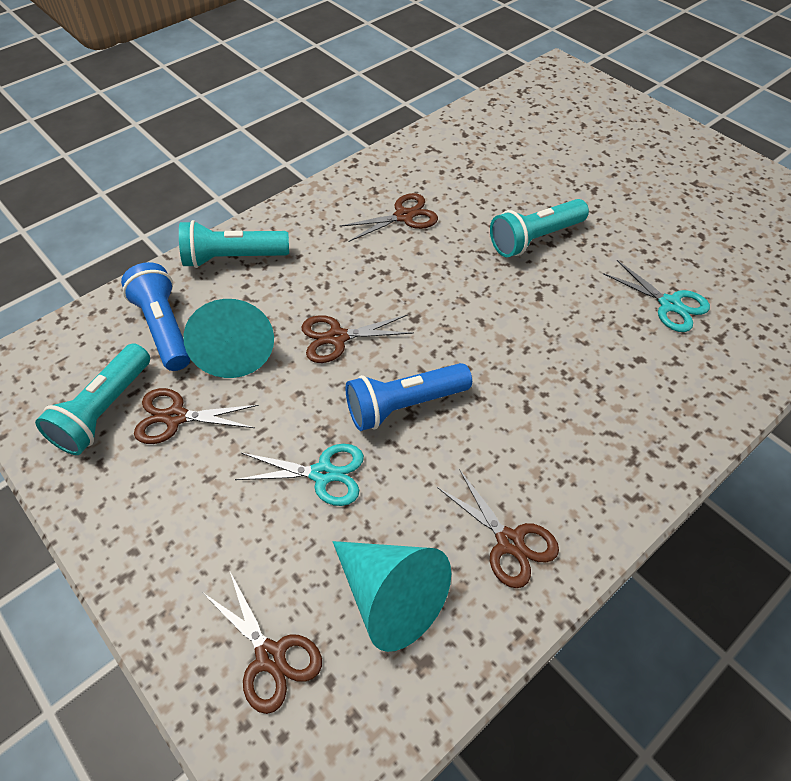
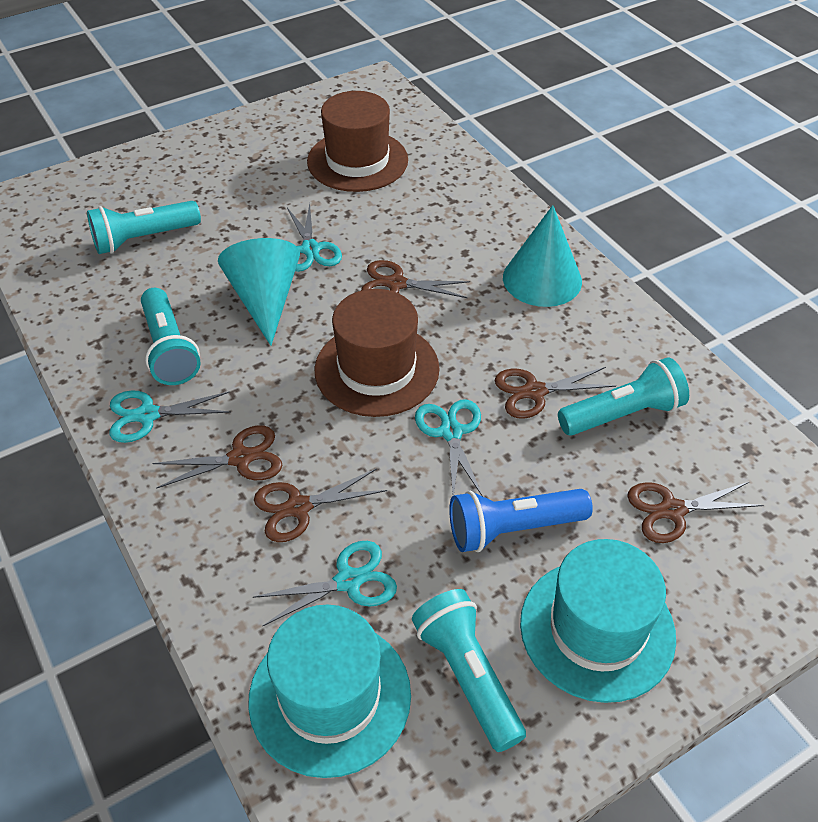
blue flashlight: 2 -> 1
brown hat: 0 -> 2
turquoise flashlight: 3 -> 4
turquoise hat: 0 -> 2
turquoise scissors: 2 -> 4

